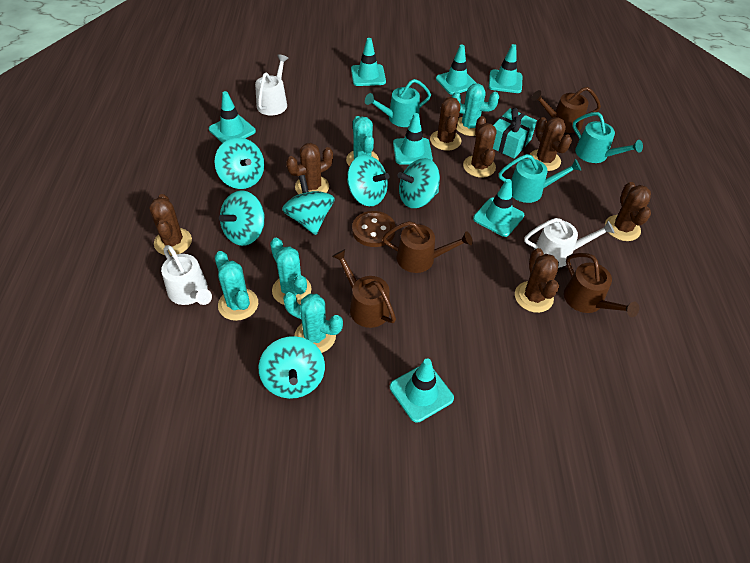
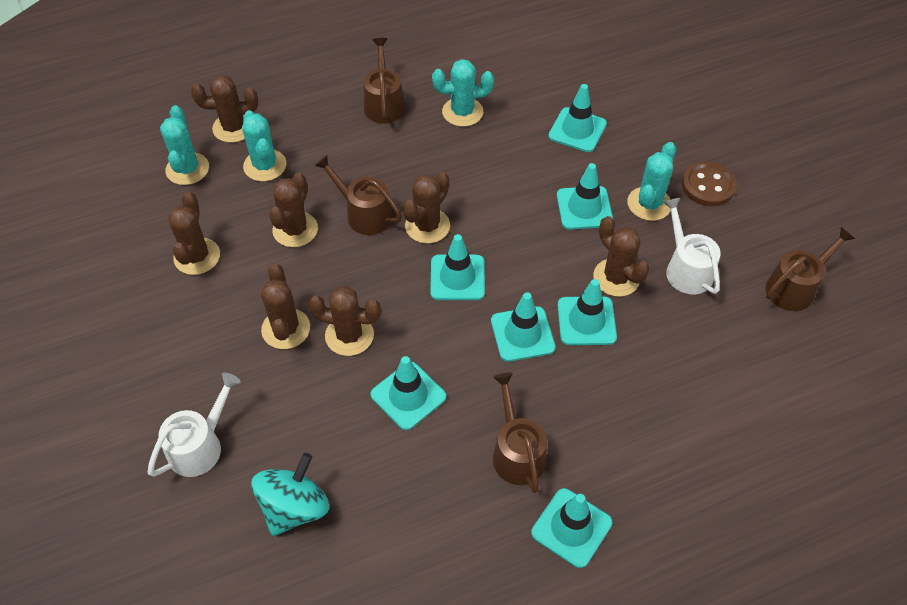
turquoise cactus: 5 -> 4
turquoise gift: 1 -> 0
turquoise spinning top: 6 -> 1
turquoise watering can: 3 -> 0
white watering can: 3 -> 2

